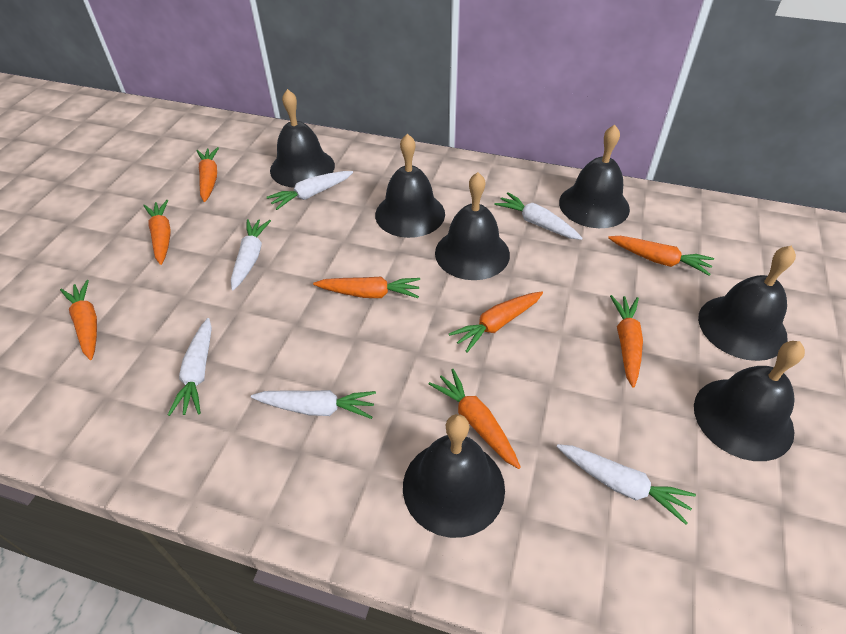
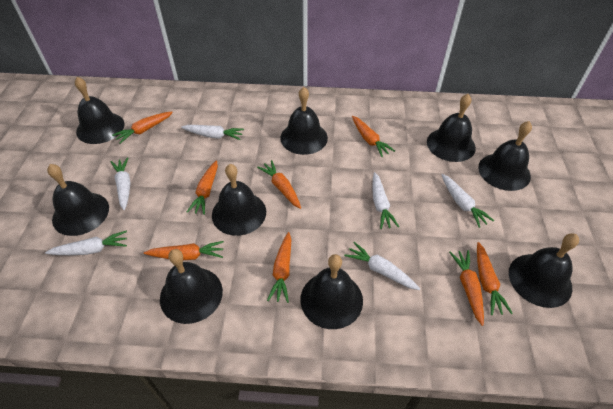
black bell: 7 -> 9

